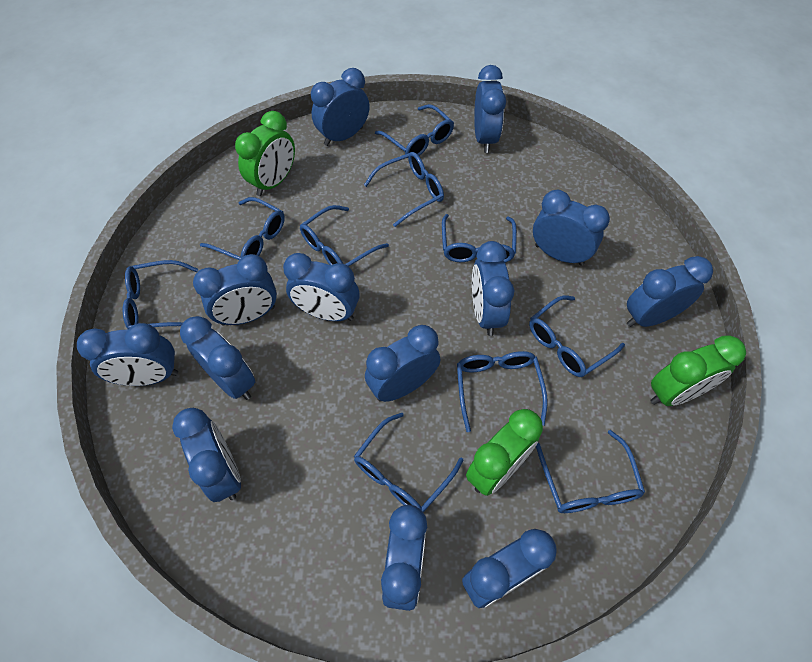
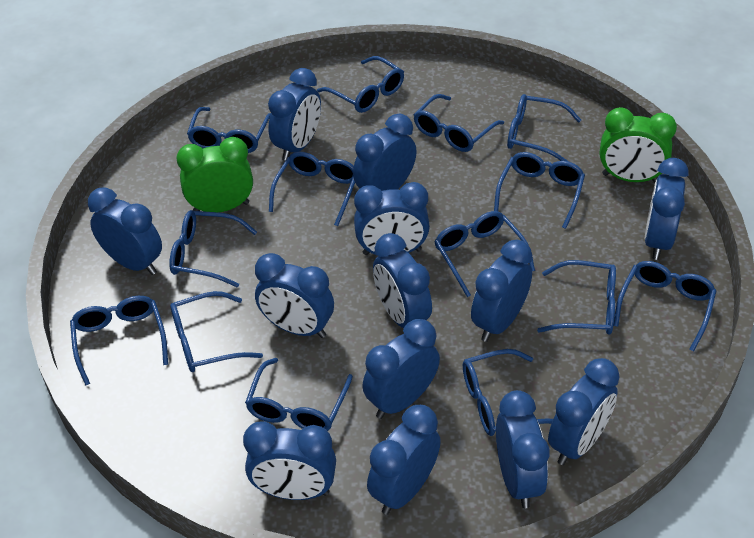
blue glasses: 10 -> 14
green clock: 3 -> 2

